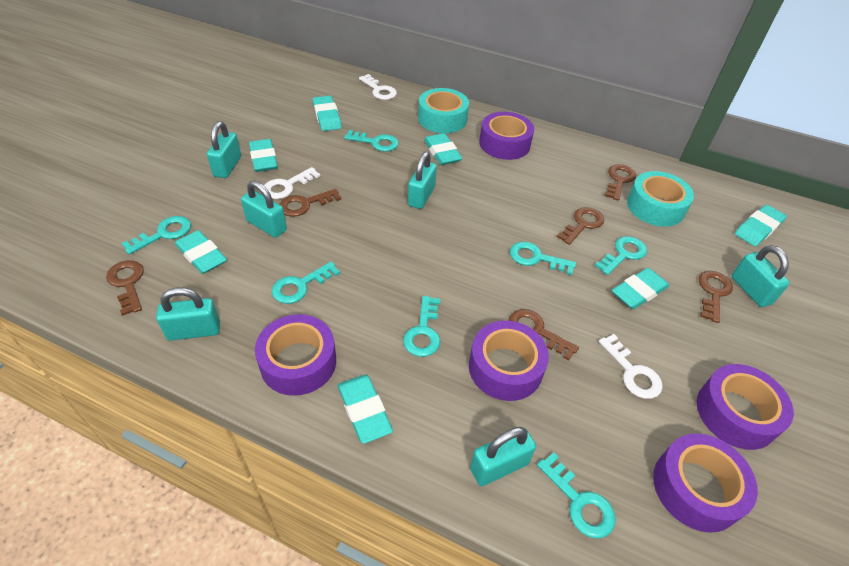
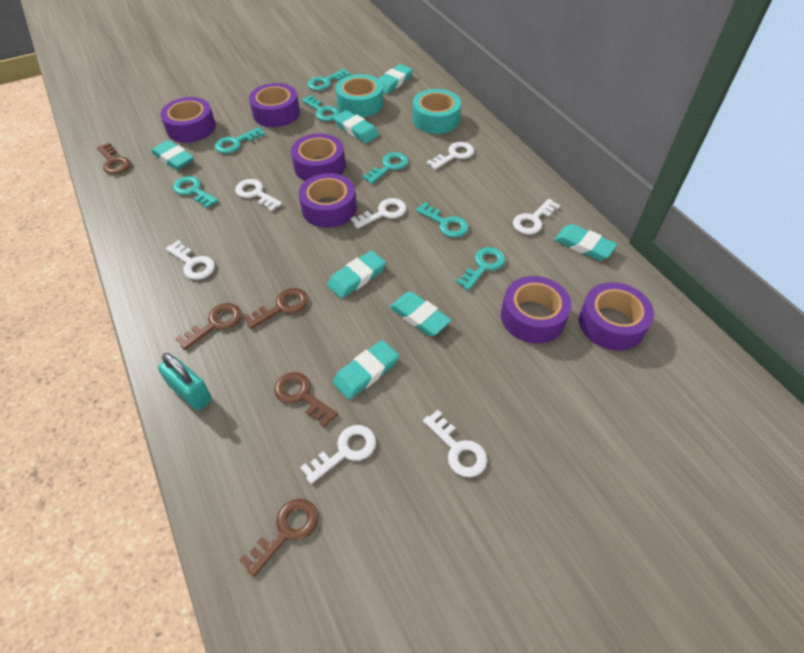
brown key: 6 -> 5
purple tape: 5 -> 6
turquoise padlock: 6 -> 1
white key: 3 -> 7

